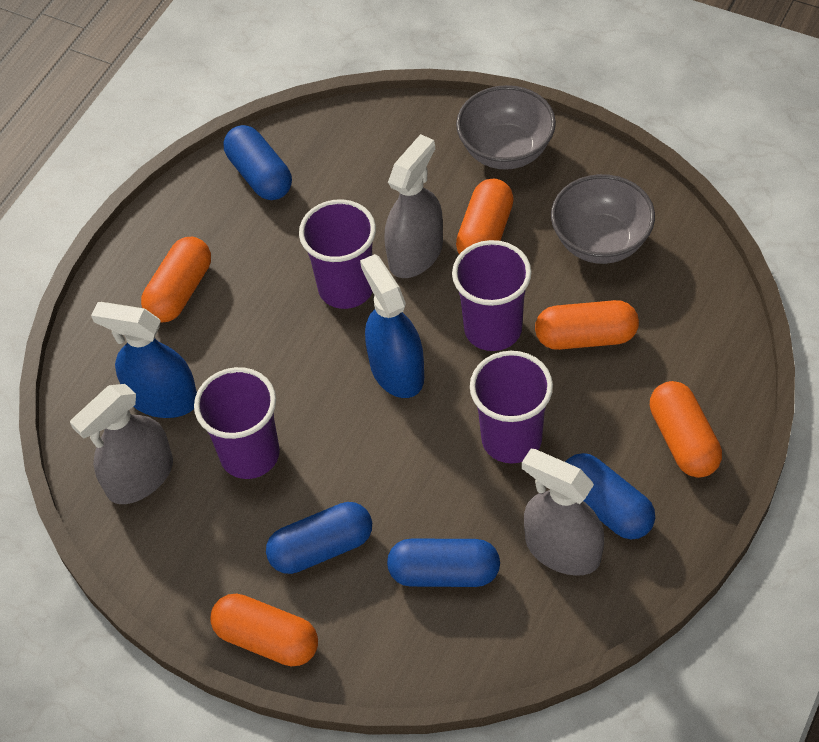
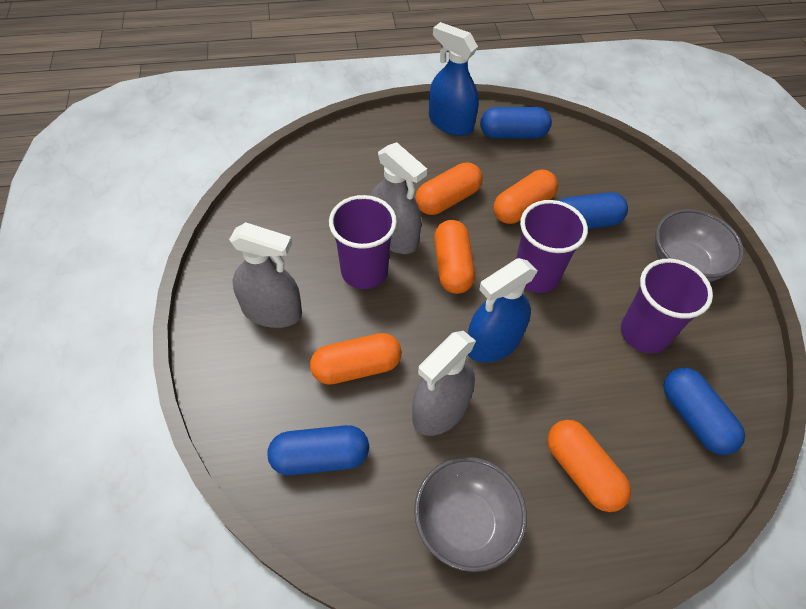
purple cup: 4 -> 3

